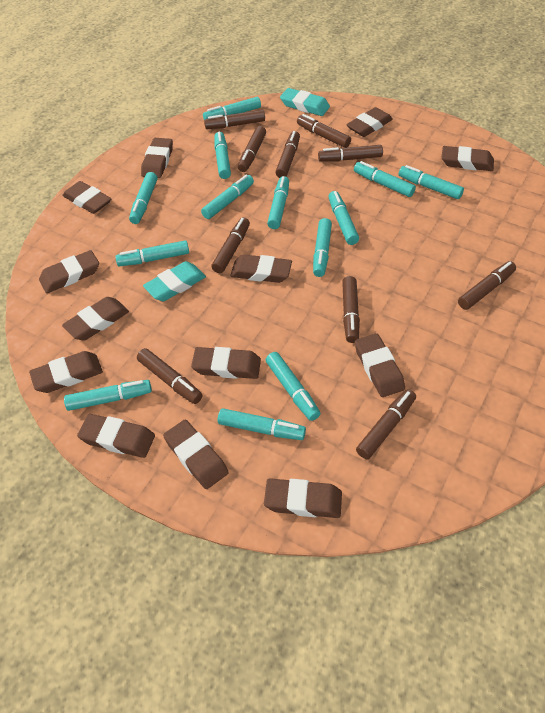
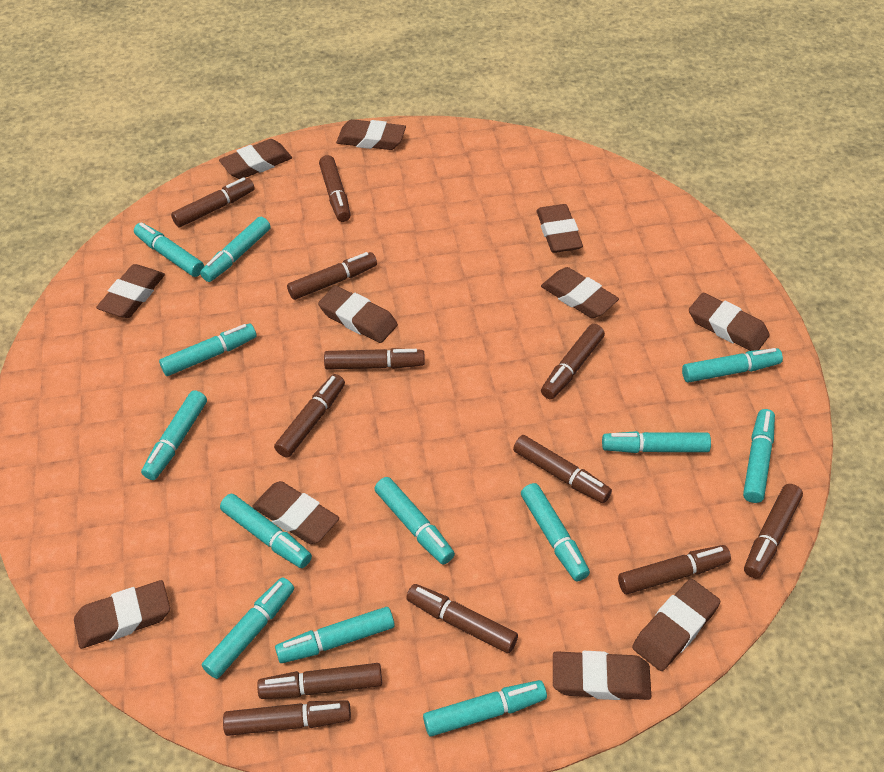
brown eraser: 13 -> 11
brown marker: 10 -> 12
turquoise eraser: 2 -> 0

